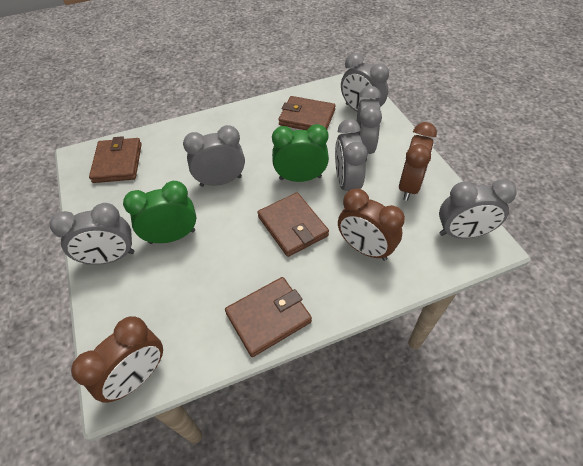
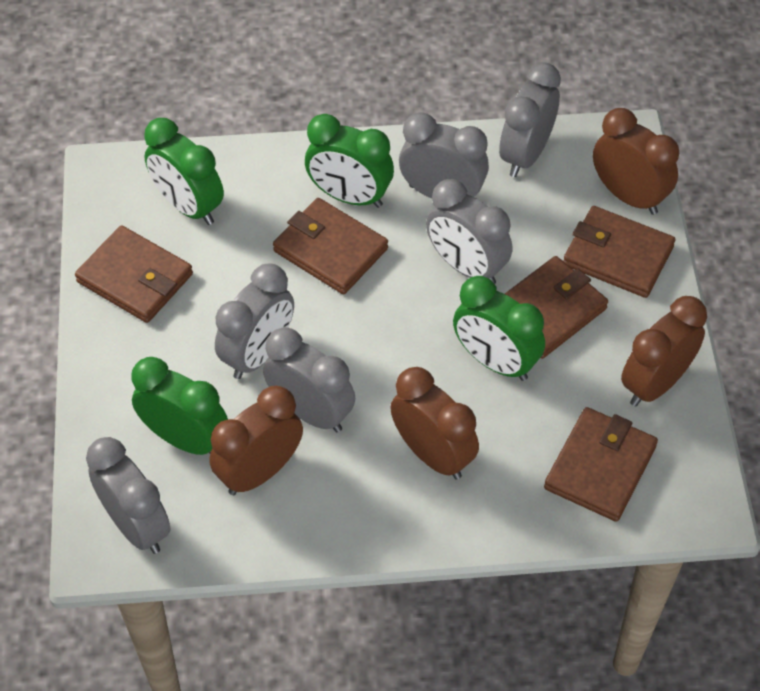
brown clock: 3 -> 4
brown wallet: 4 -> 5
green clock: 2 -> 4

